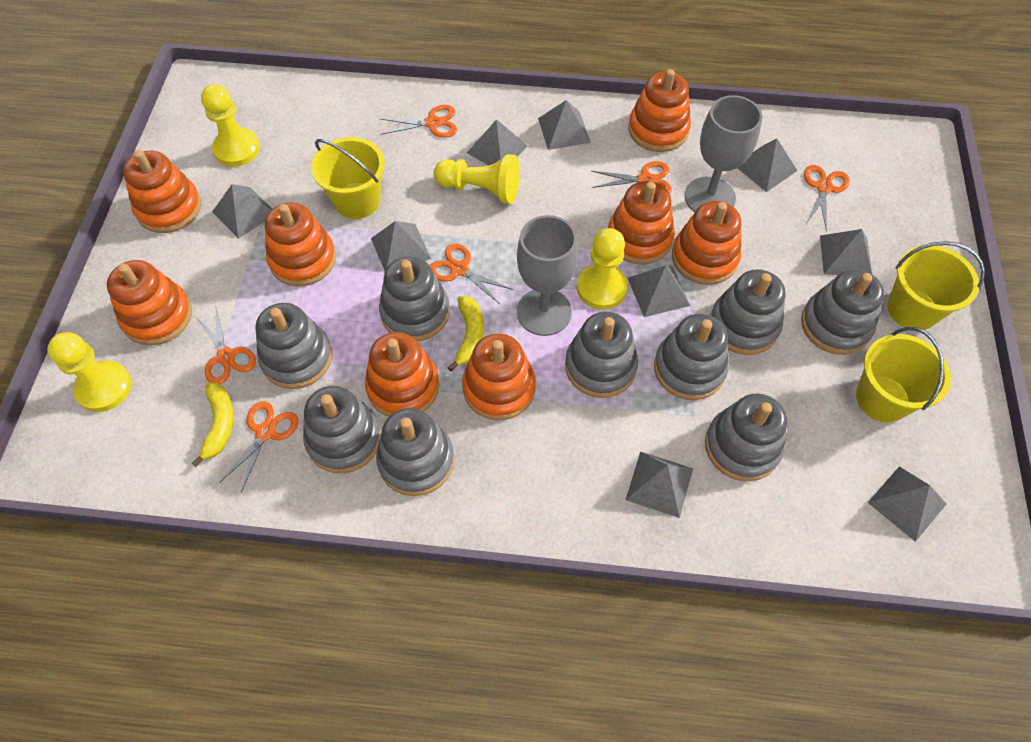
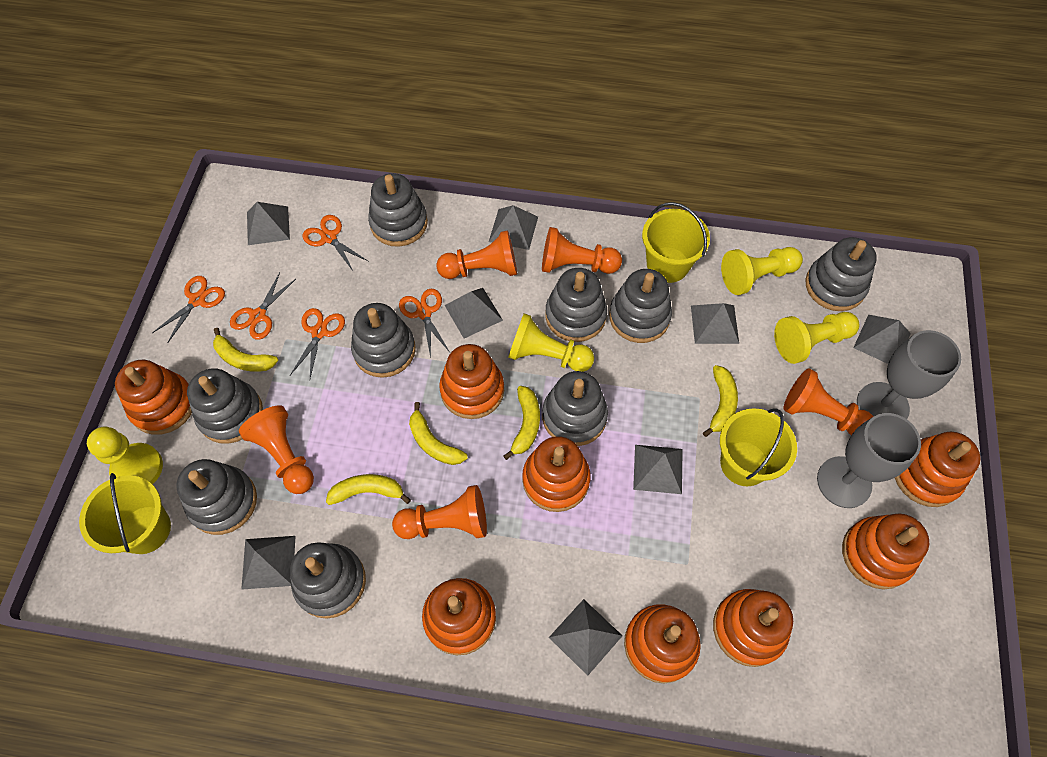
grey pyramid: 9 -> 8
orange pawn: 0 -> 5
orange scissors: 6 -> 5
yellow banana: 2 -> 5

